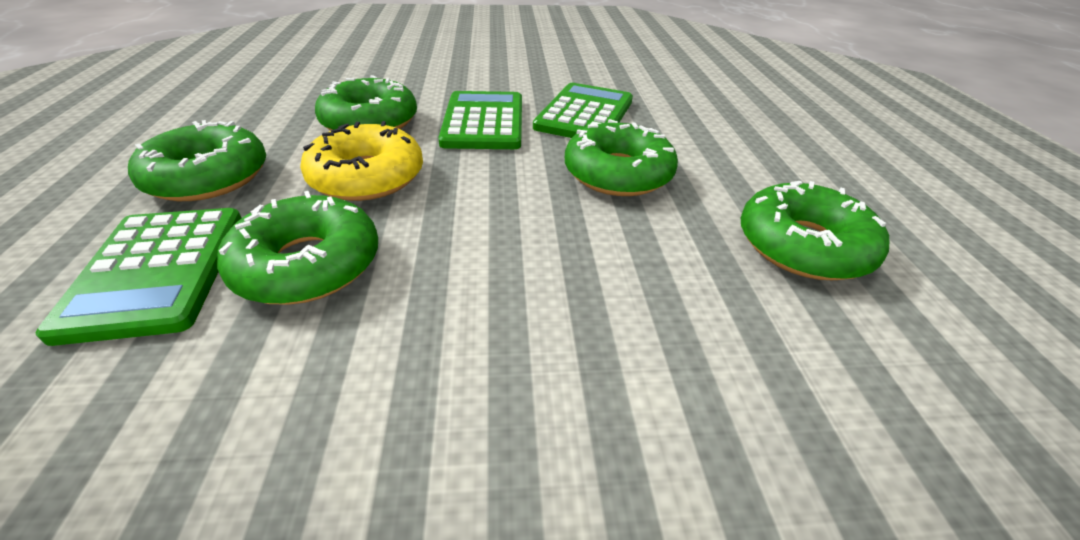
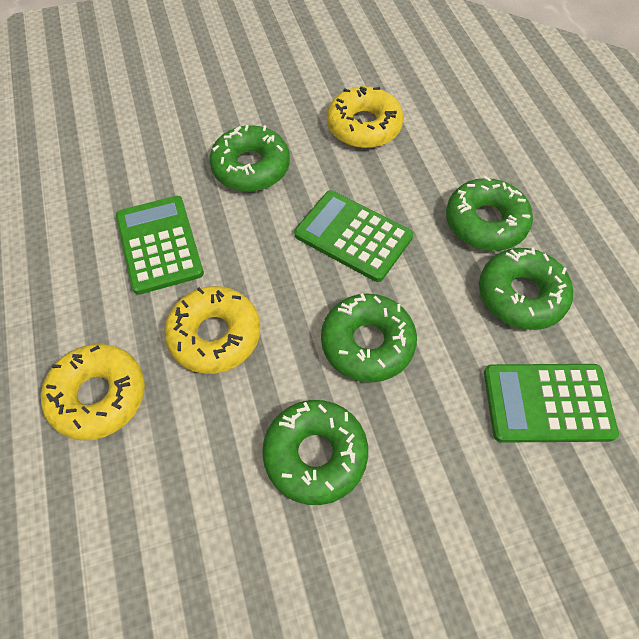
yellow donut: 1 -> 3

